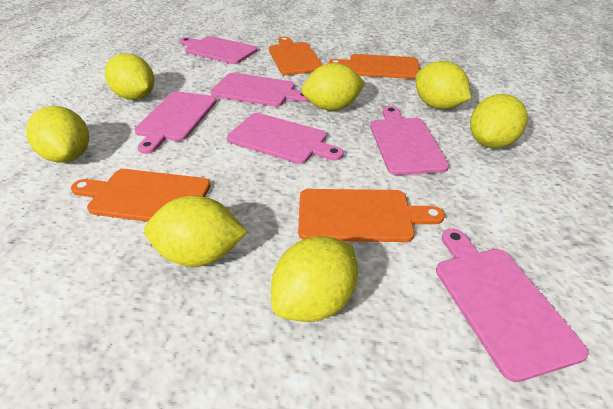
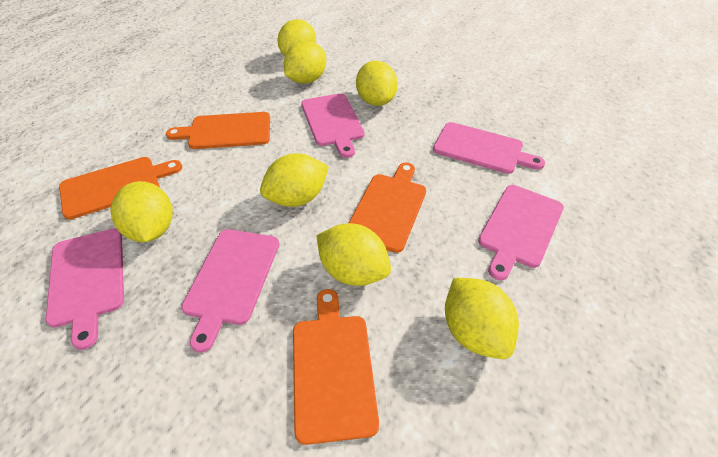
pink cutting board: 6 -> 5

